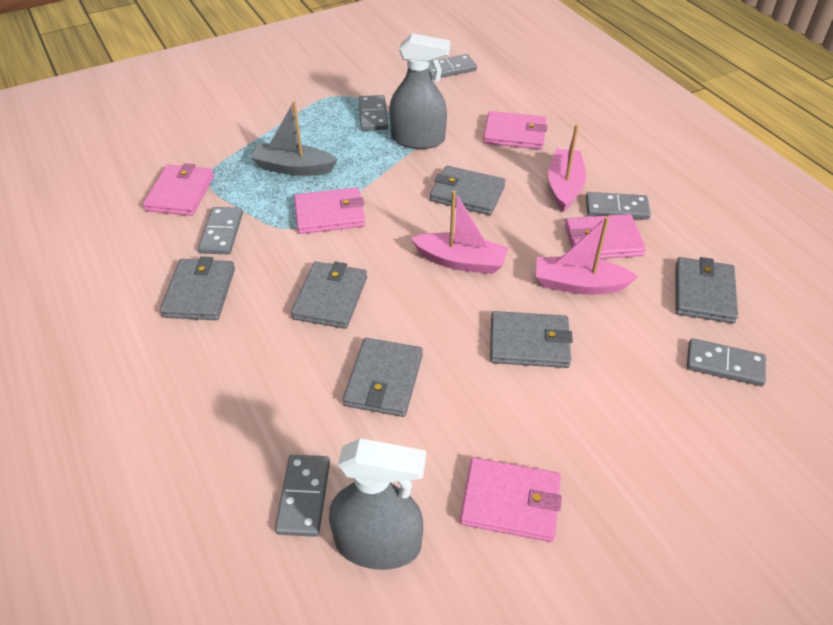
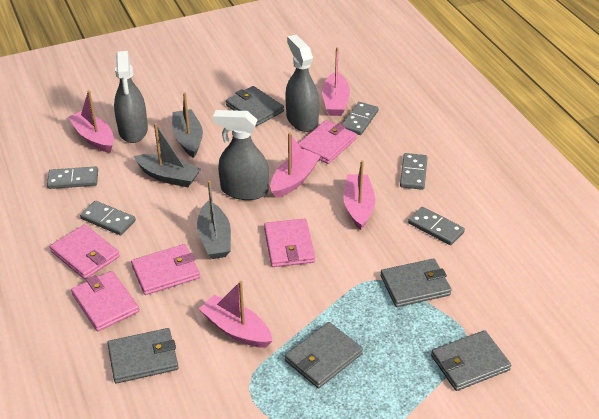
grey boat: 1 -> 3
grey domino: 6 -> 5
grey spray bottle: 2 -> 3
grey wallet: 6 -> 5
pink boat: 3 -> 5

